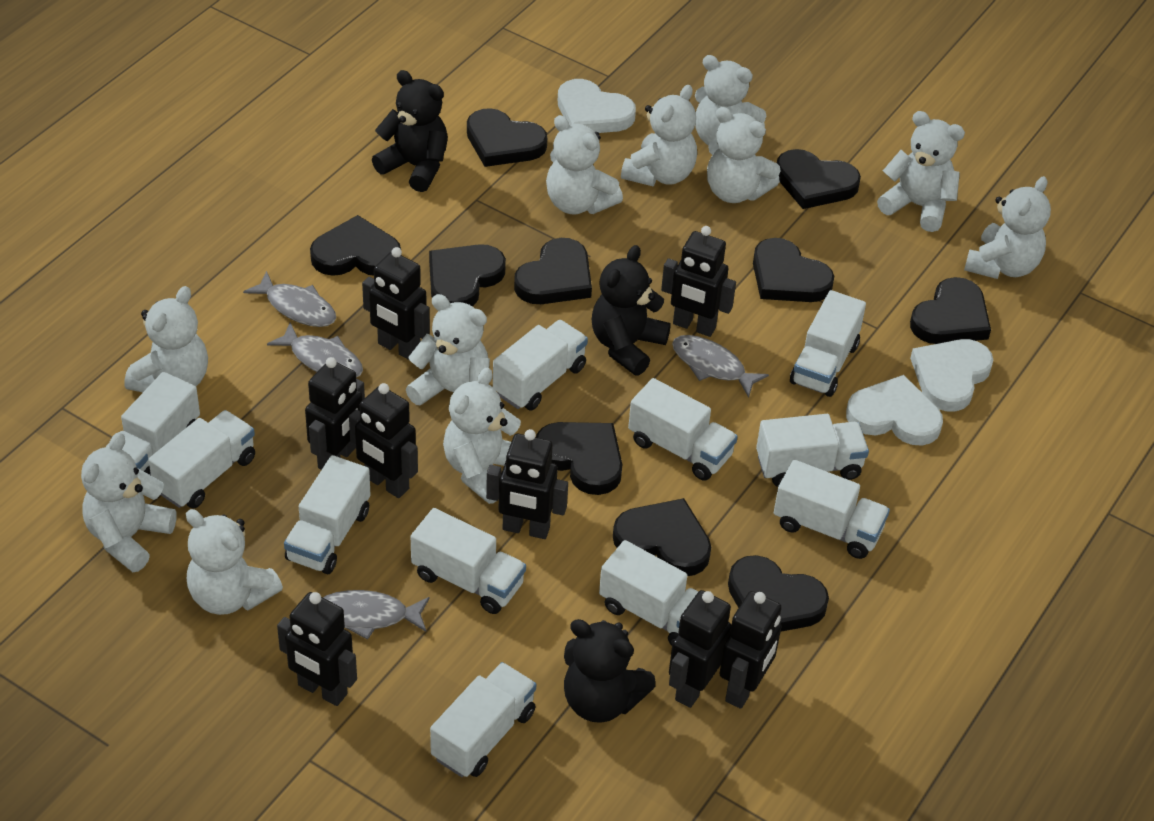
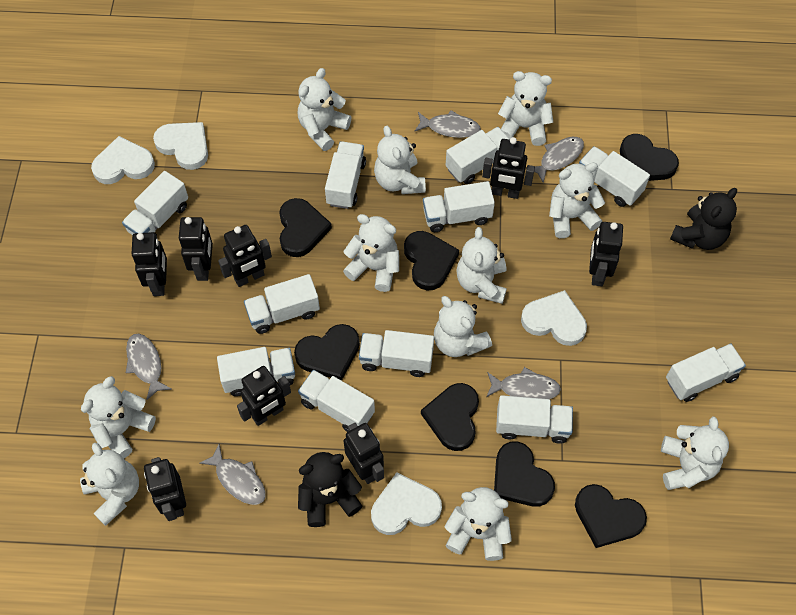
black heart: 10 -> 7
black teddy bear: 3 -> 2
grey fish: 4 -> 5
white heart: 3 -> 4

